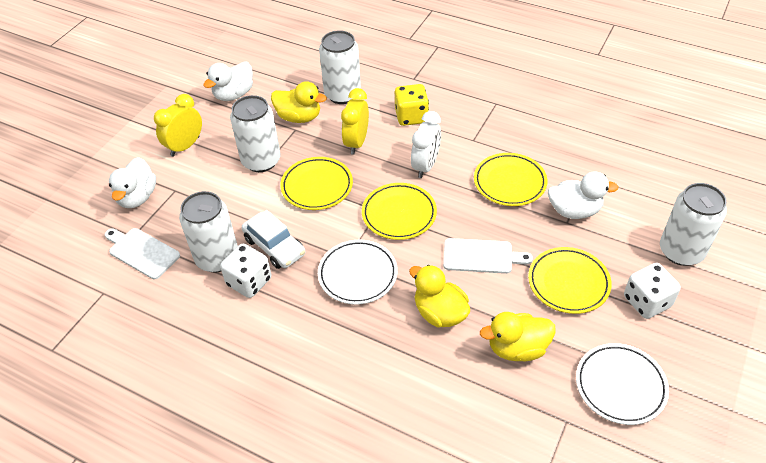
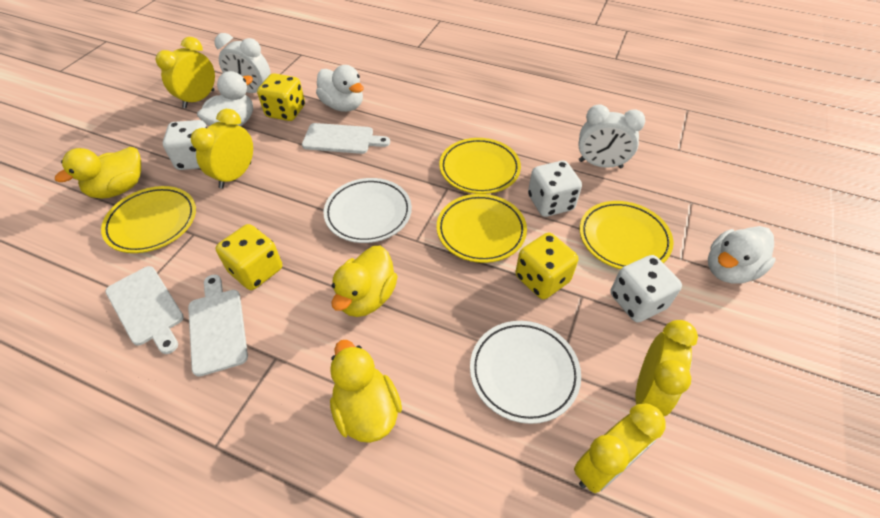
white can: 4 -> 0
white car: 1 -> 0
white clock: 1 -> 2
white cutting board: 2 -> 3
white dice: 2 -> 3
yellow clock: 2 -> 4
yellow dice: 1 -> 3

